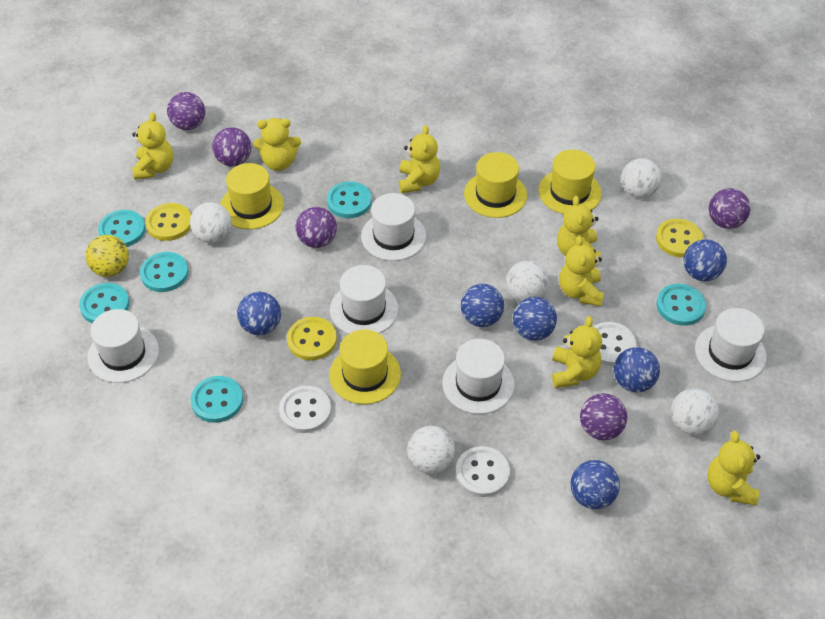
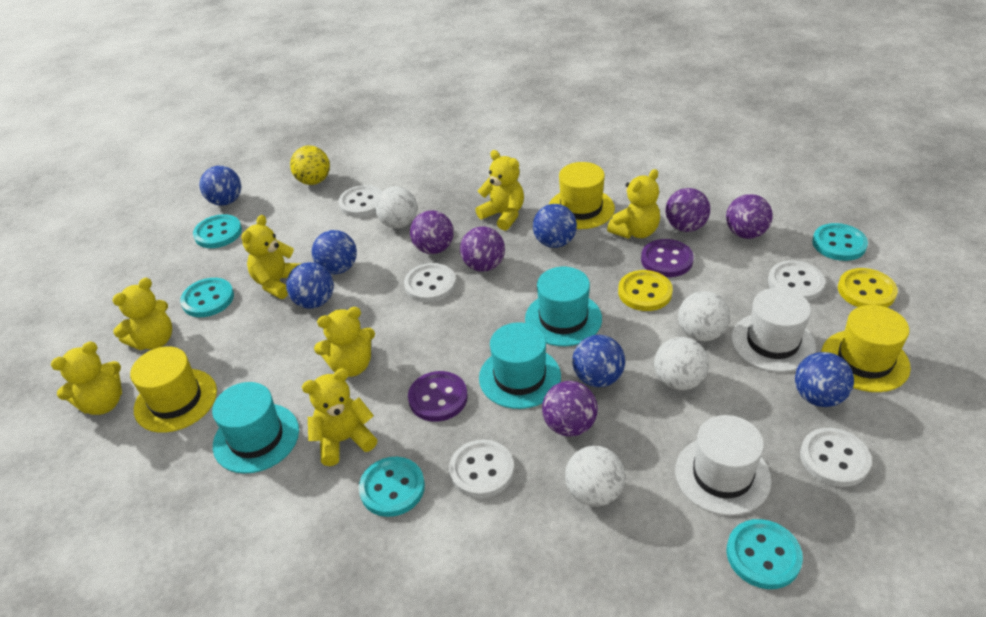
purple button: 0 -> 2
turquoise button: 6 -> 5
turquoise hat: 0 -> 3
white ball: 5 -> 4
white button: 3 -> 5
white hat: 5 -> 2
yellow button: 3 -> 2
yellow hat: 4 -> 3

